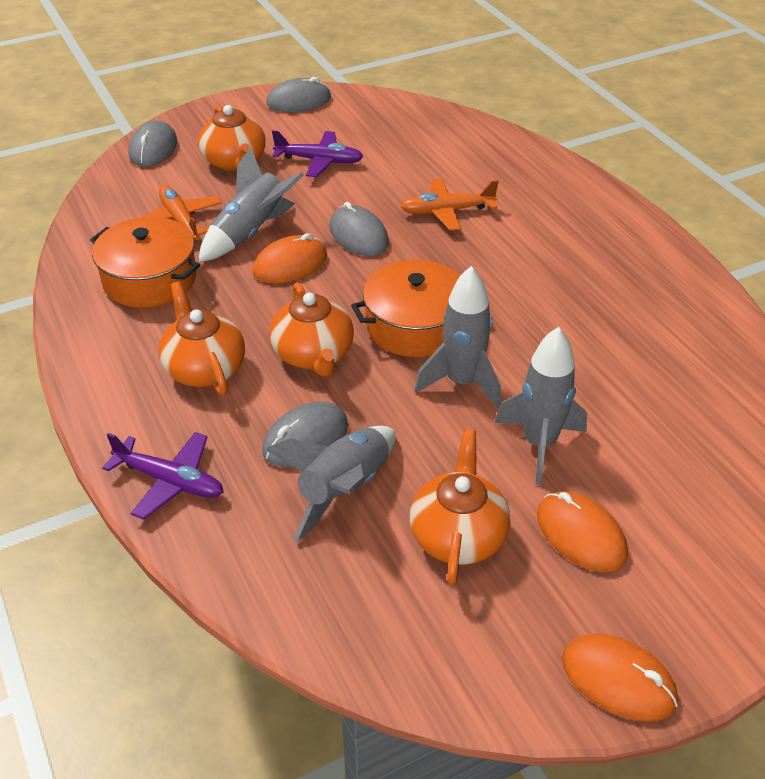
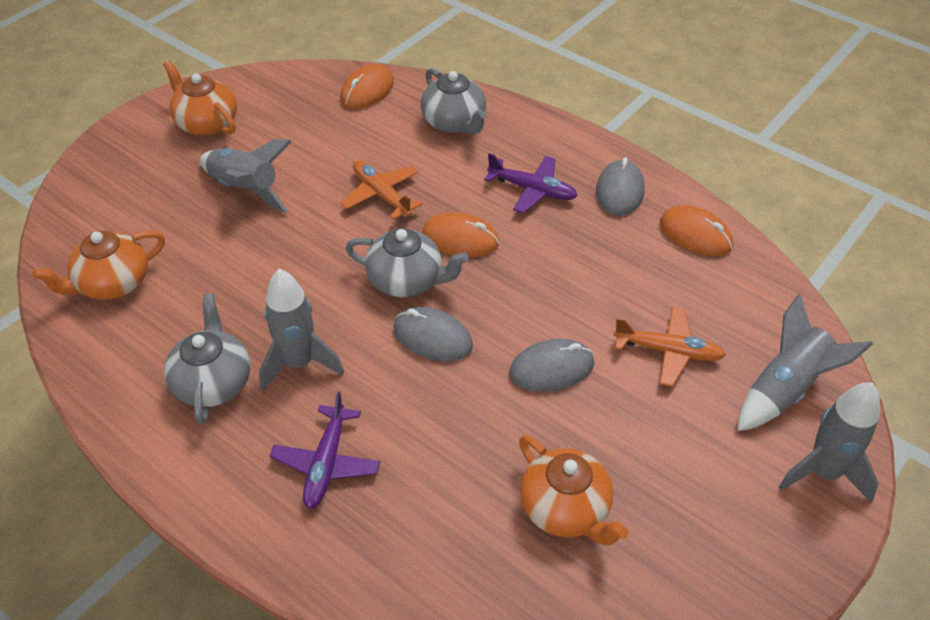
grey mouse: 4 -> 3
grey teapot: 0 -> 3
orange pot: 2 -> 0
orange teapot: 4 -> 3

